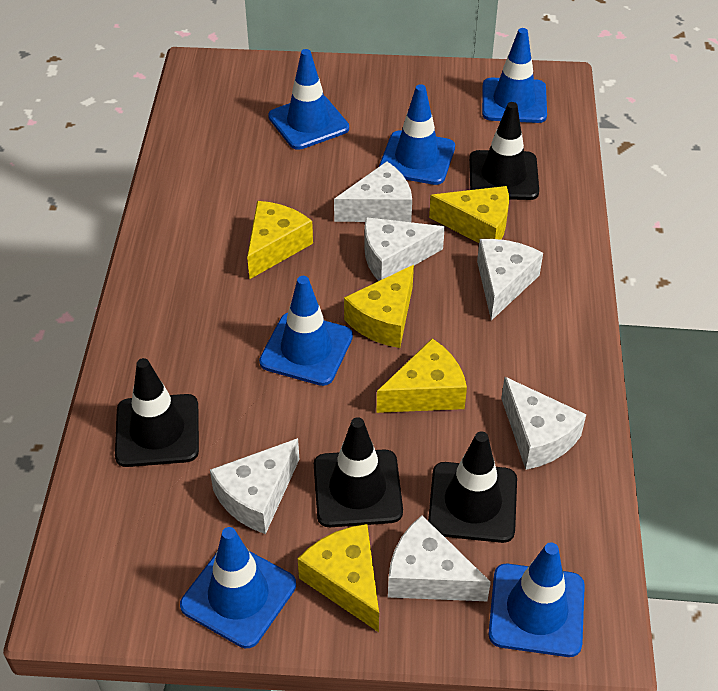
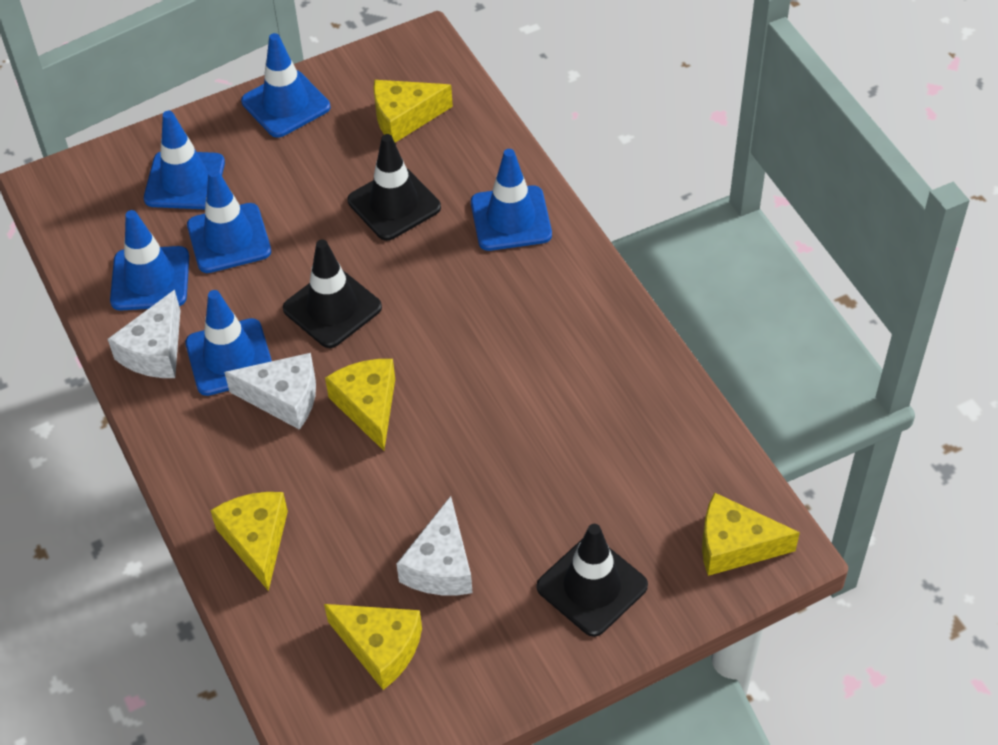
black traffic cone: 4 -> 3
white cheese: 6 -> 3

